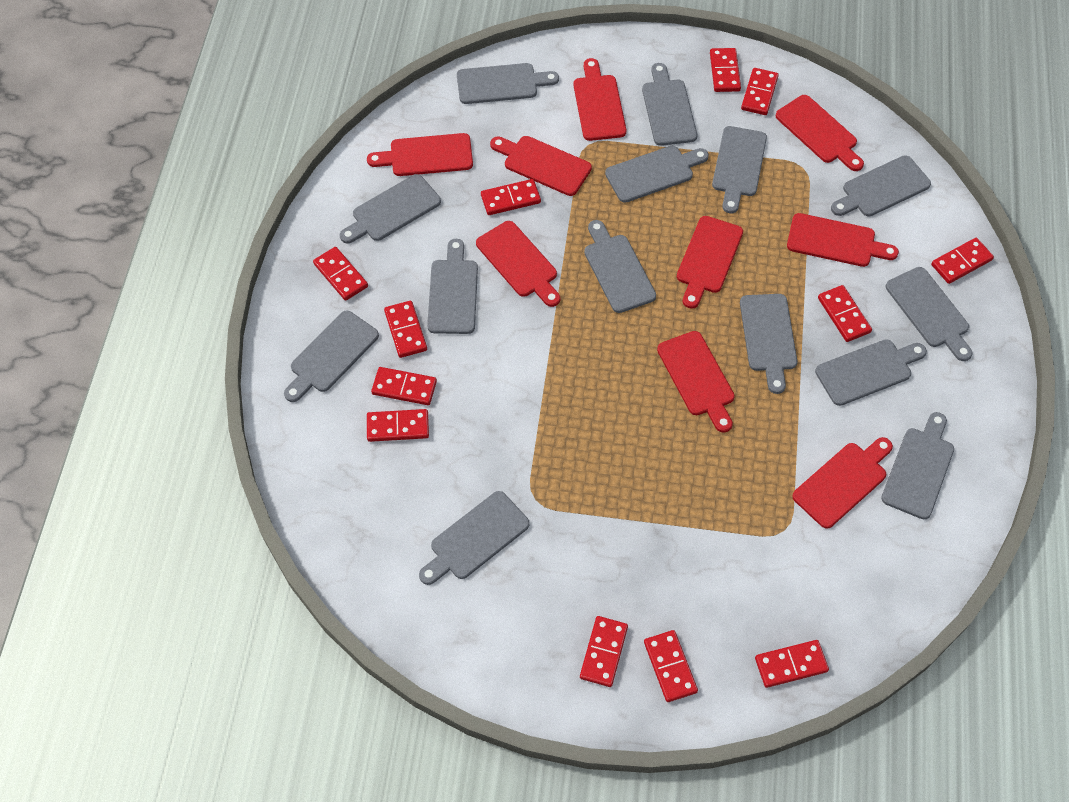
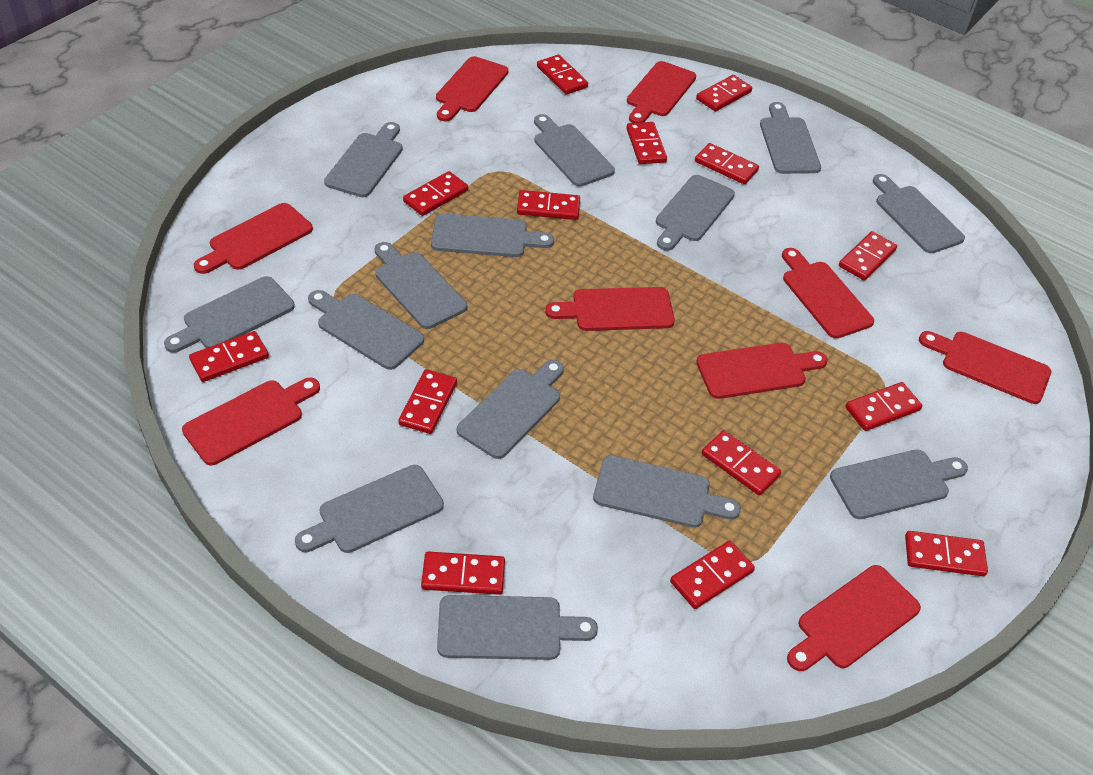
red domino: 12 -> 14

